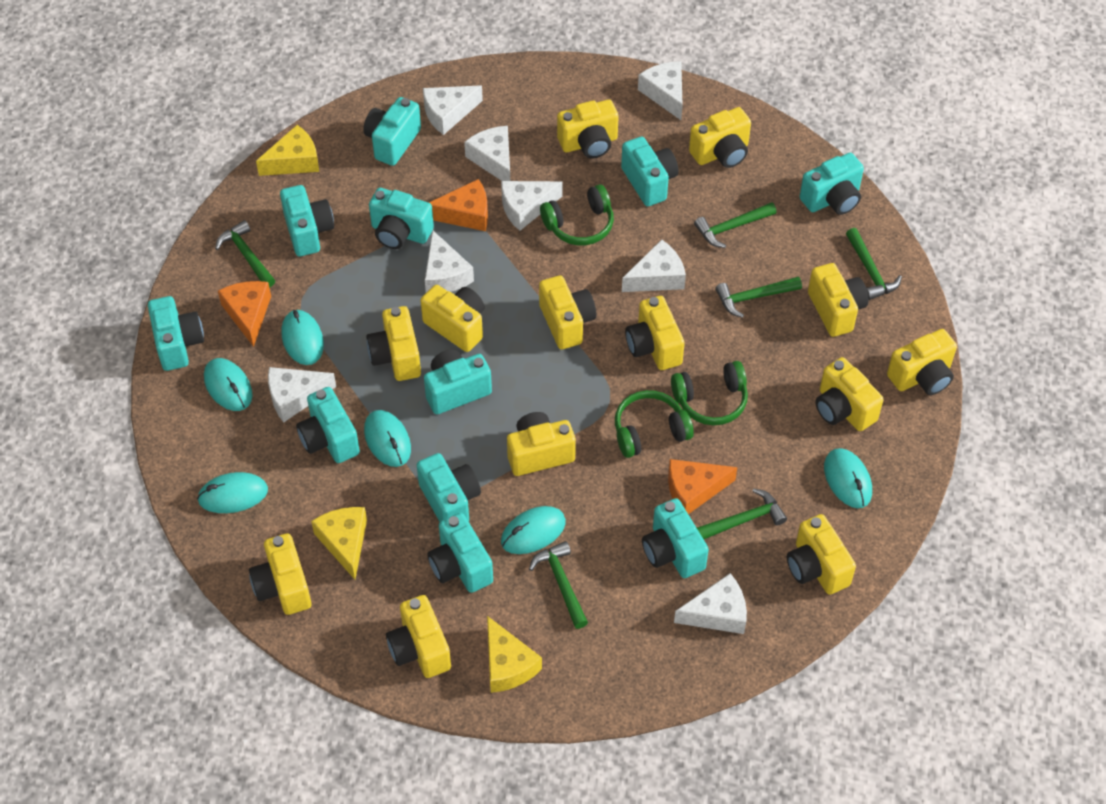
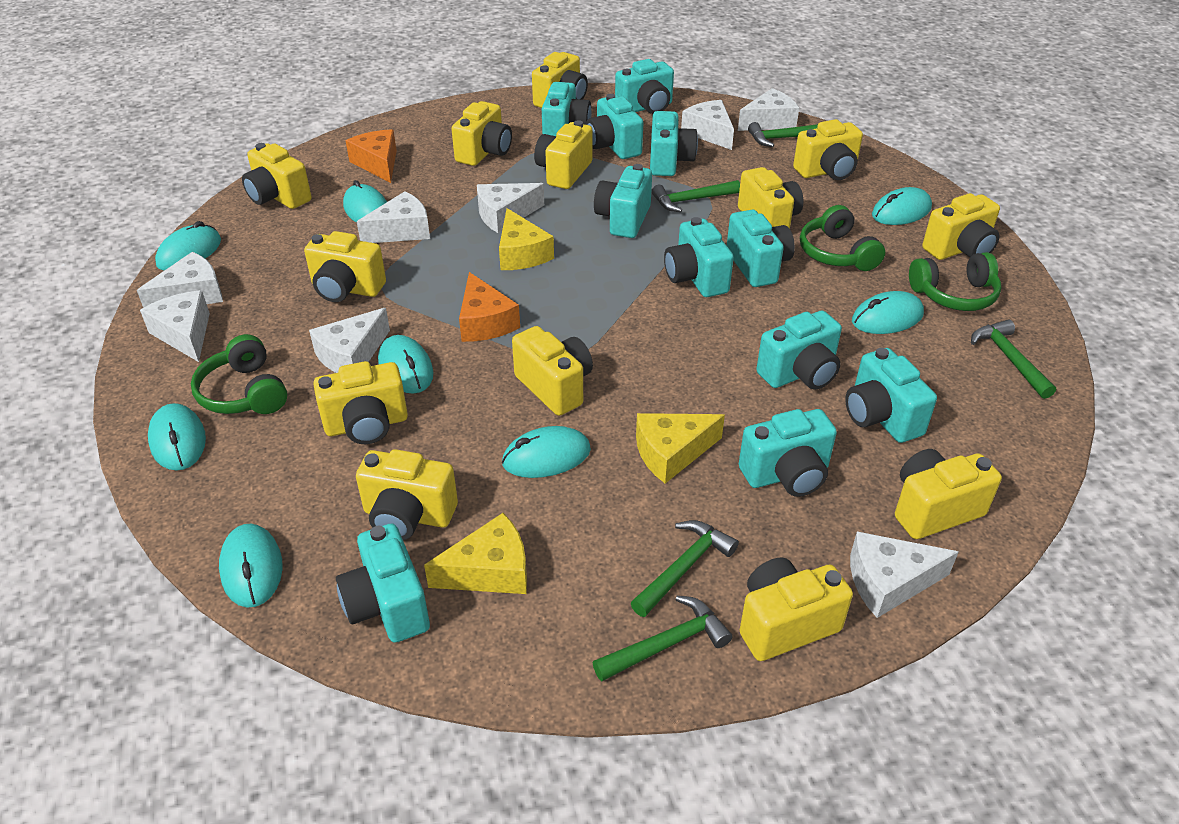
green hammer: 6 -> 5
orange cheese: 3 -> 2
turquoise mouse: 6 -> 8

